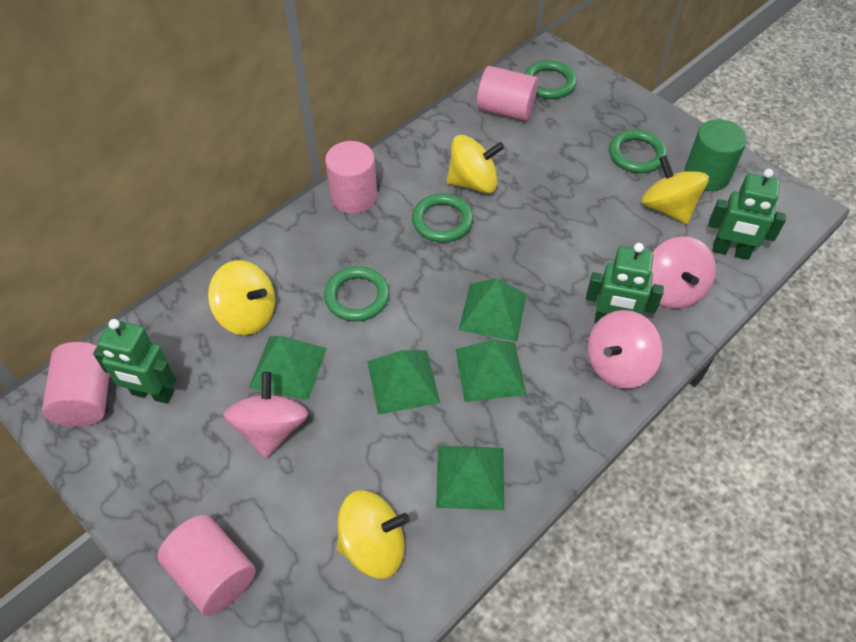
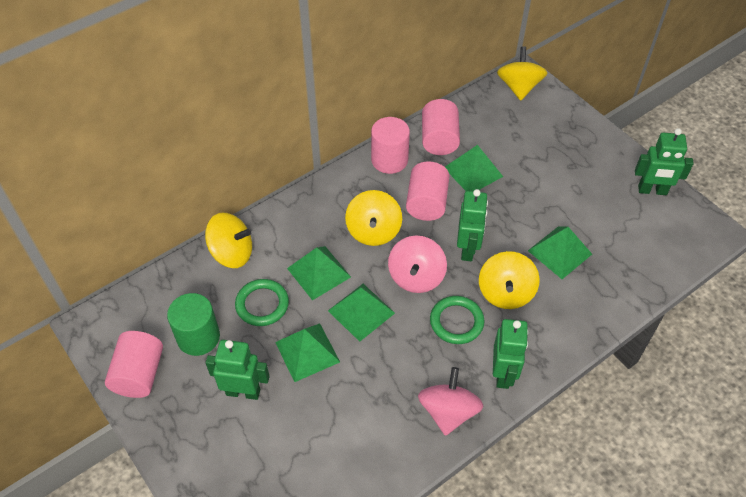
green ring: 4 -> 2
green robot: 3 -> 4
pink spinning top: 3 -> 2

